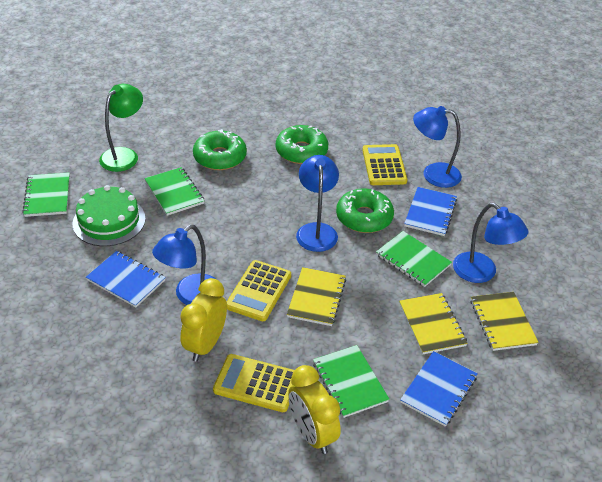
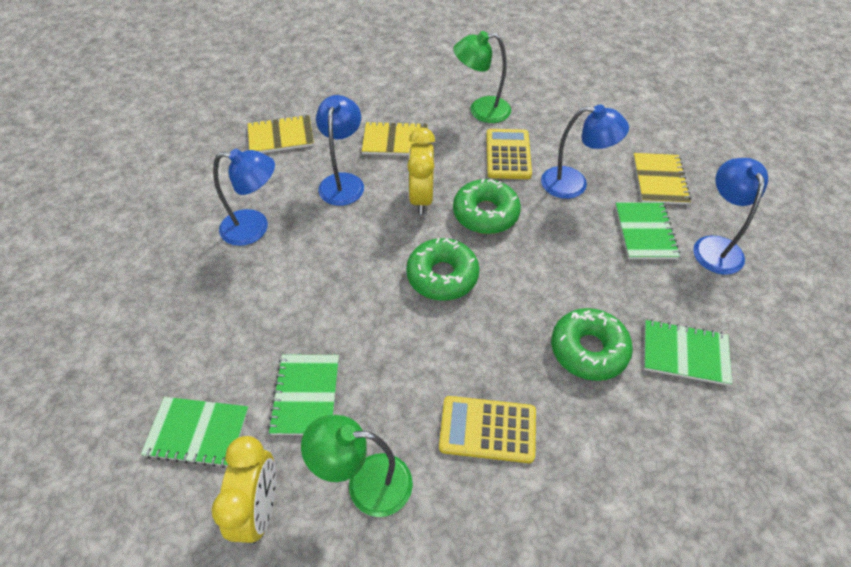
blue notebook: 3 -> 0
green cake: 1 -> 0
green lamp: 1 -> 2
yellow calculator: 3 -> 2

